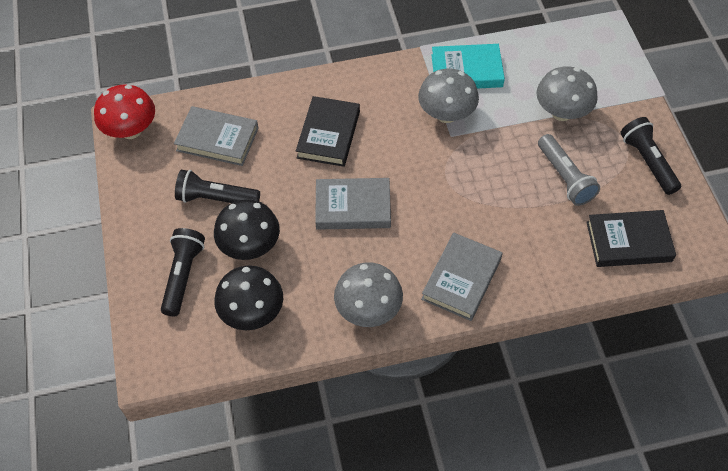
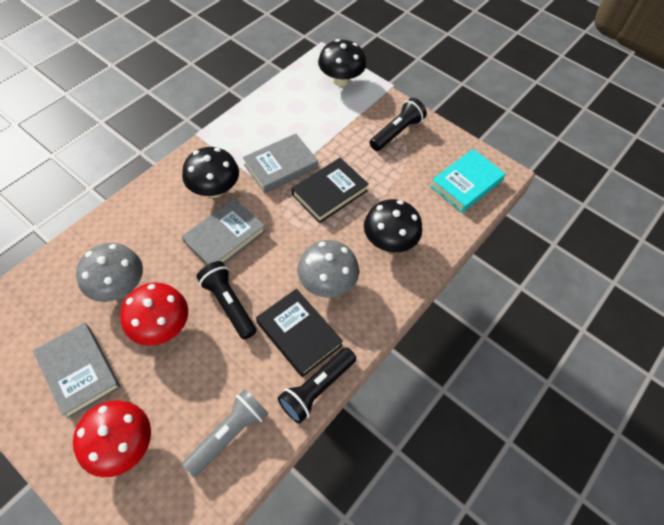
black mushroom: 2 -> 3
grey mushroom: 3 -> 2
red mushroom: 1 -> 2

